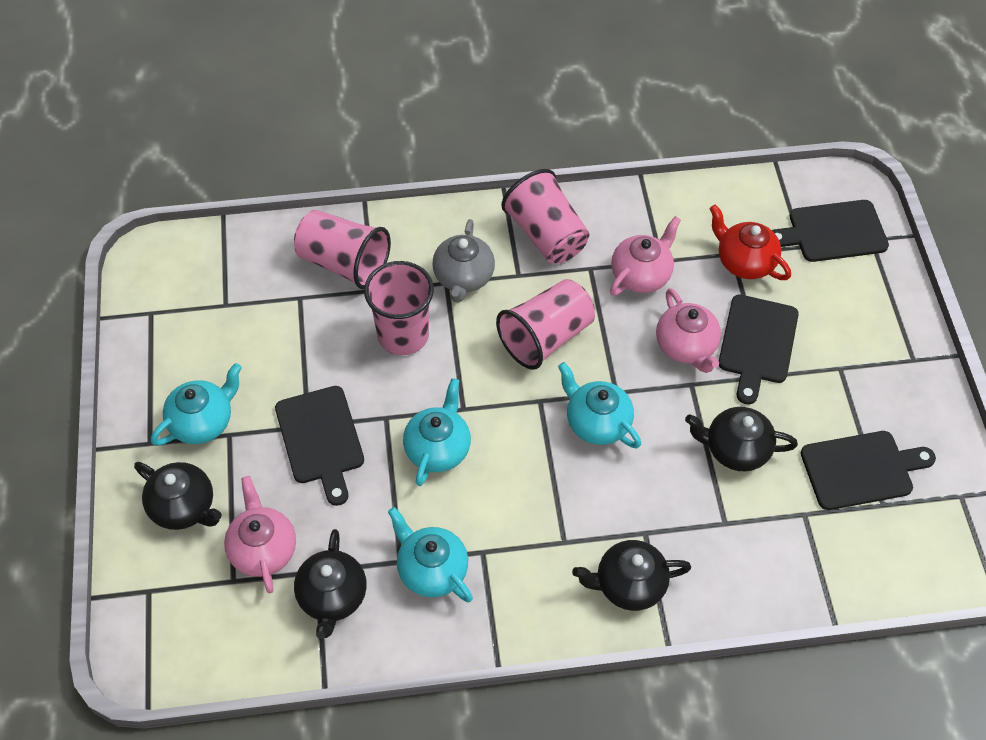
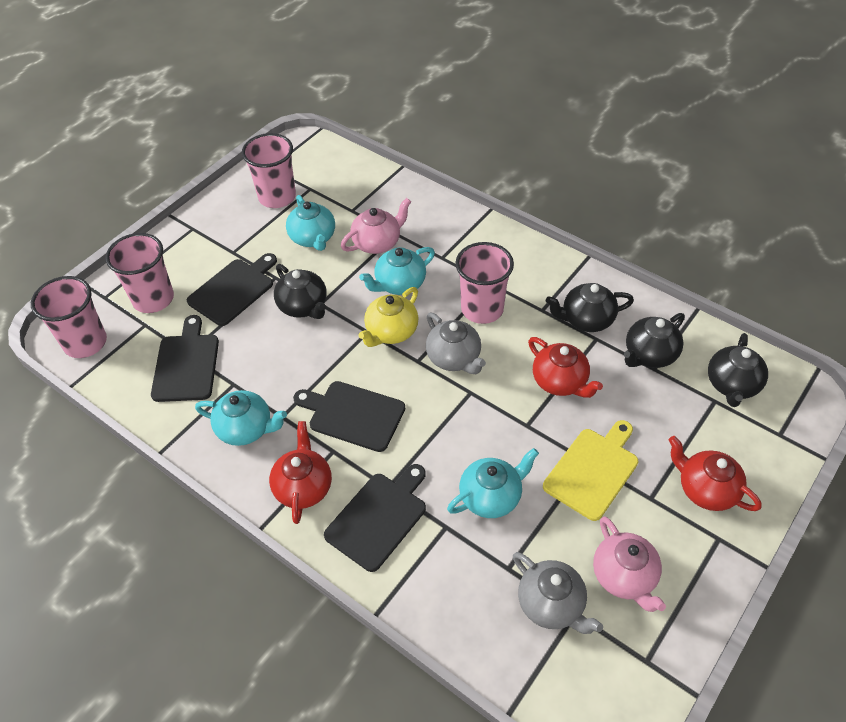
grey teapot: 1 -> 2
pink teapot: 3 -> 2
red teapot: 1 -> 3
yellow cutting board: 0 -> 1
yellow teapot: 0 -> 1

